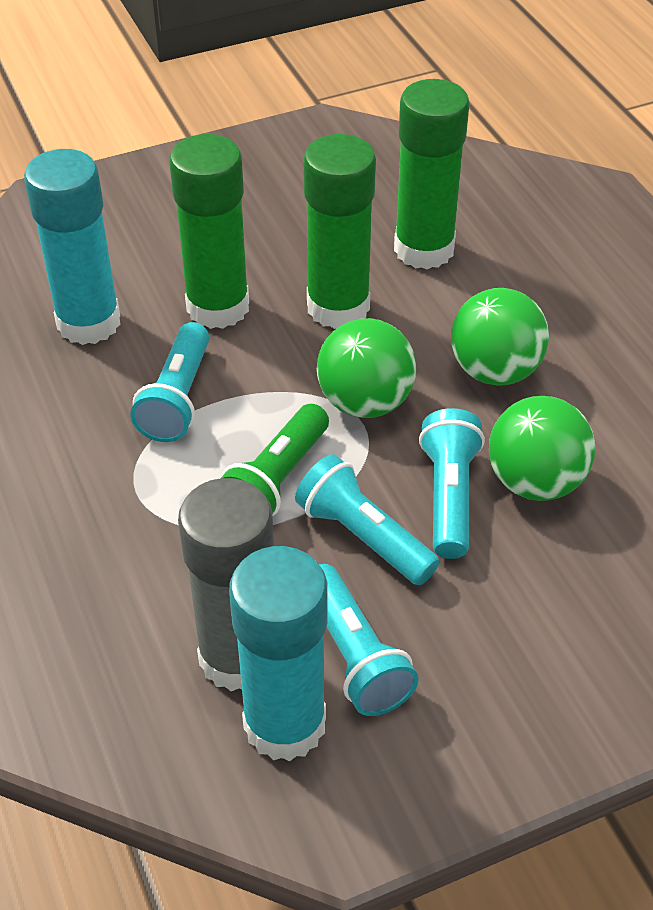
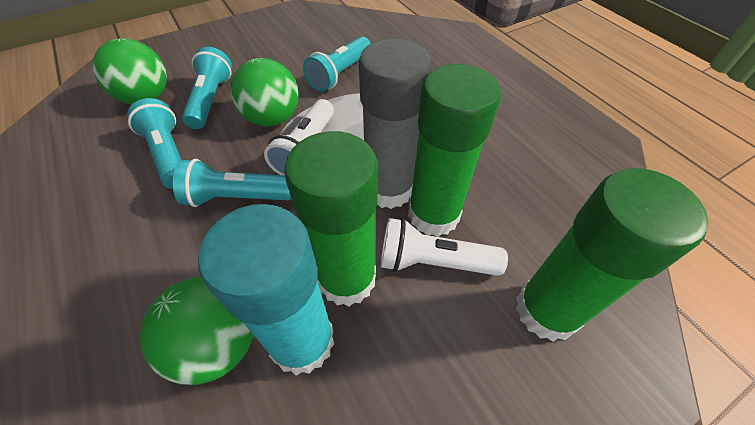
green flashlight: 1 -> 0
turquoise glue stick: 2 -> 1
white flashlight: 0 -> 2

